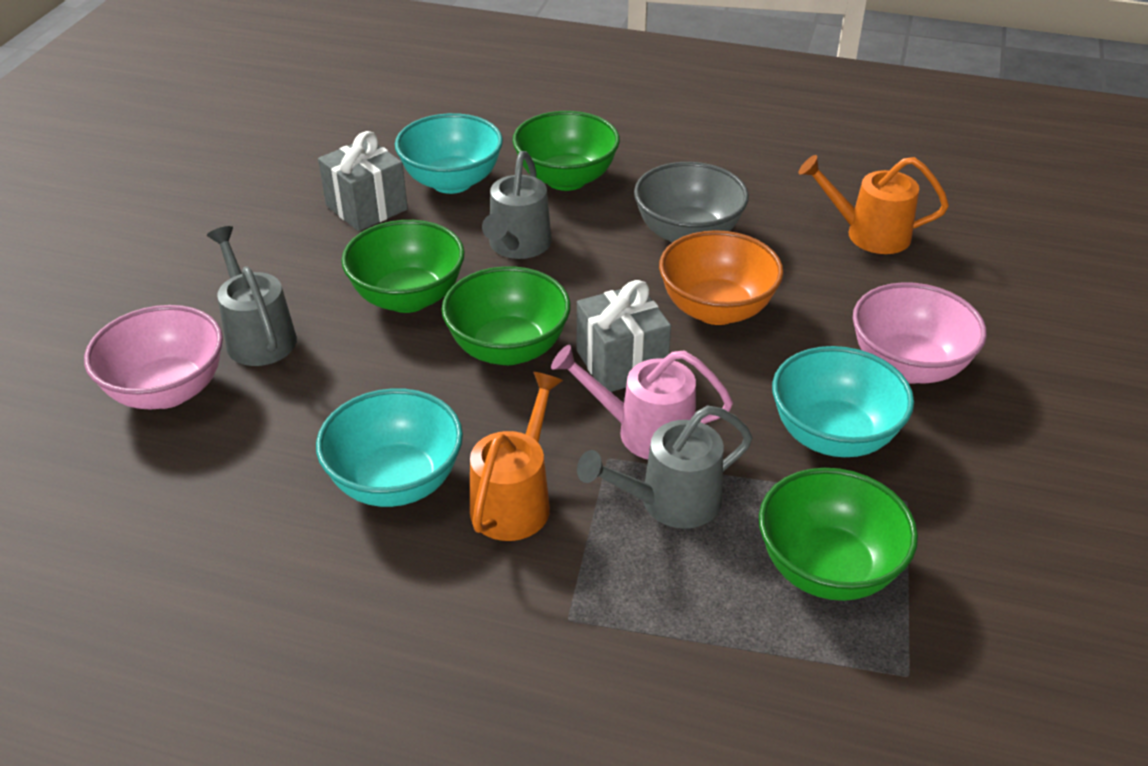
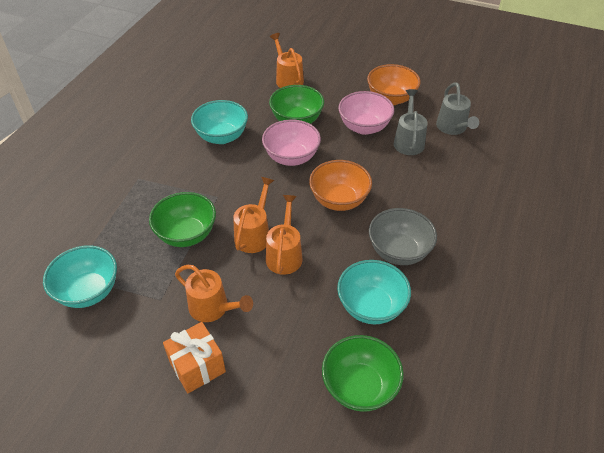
green bowl: 4 -> 3
grey gift: 2 -> 0
grey watering can: 3 -> 2
orange bowl: 1 -> 2
orange gift: 0 -> 1
orange watering can: 2 -> 4
pink watering can: 1 -> 0

